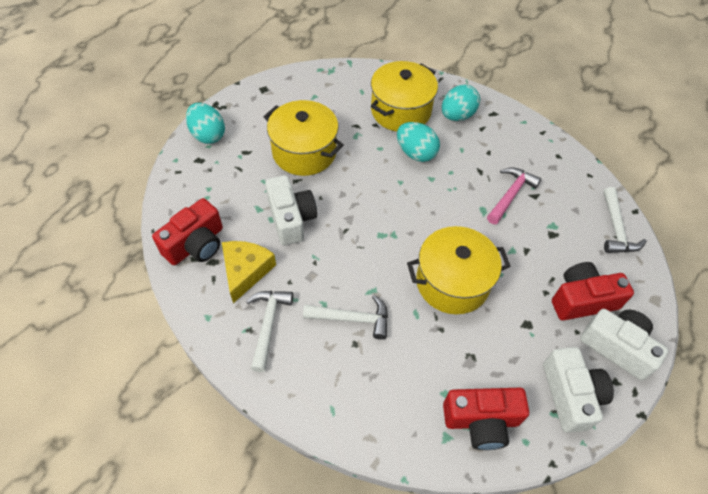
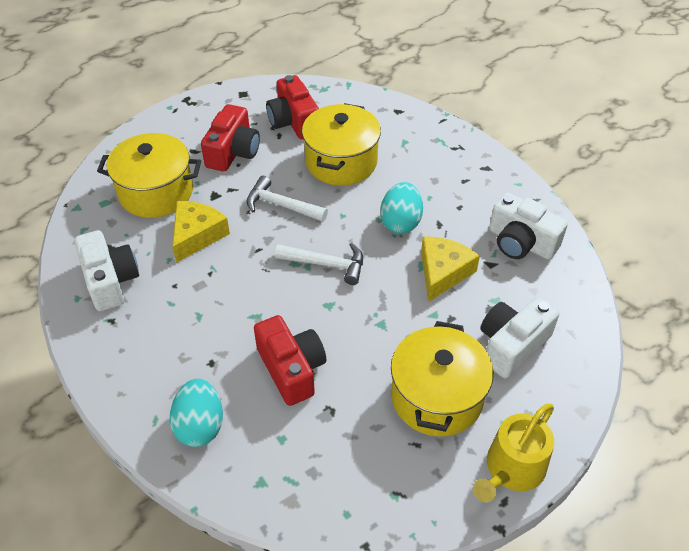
pink hammer: 1 -> 0
turquoise egg: 3 -> 2
white hammer: 3 -> 2
yellow cheese: 1 -> 2
yellow watering can: 0 -> 1

